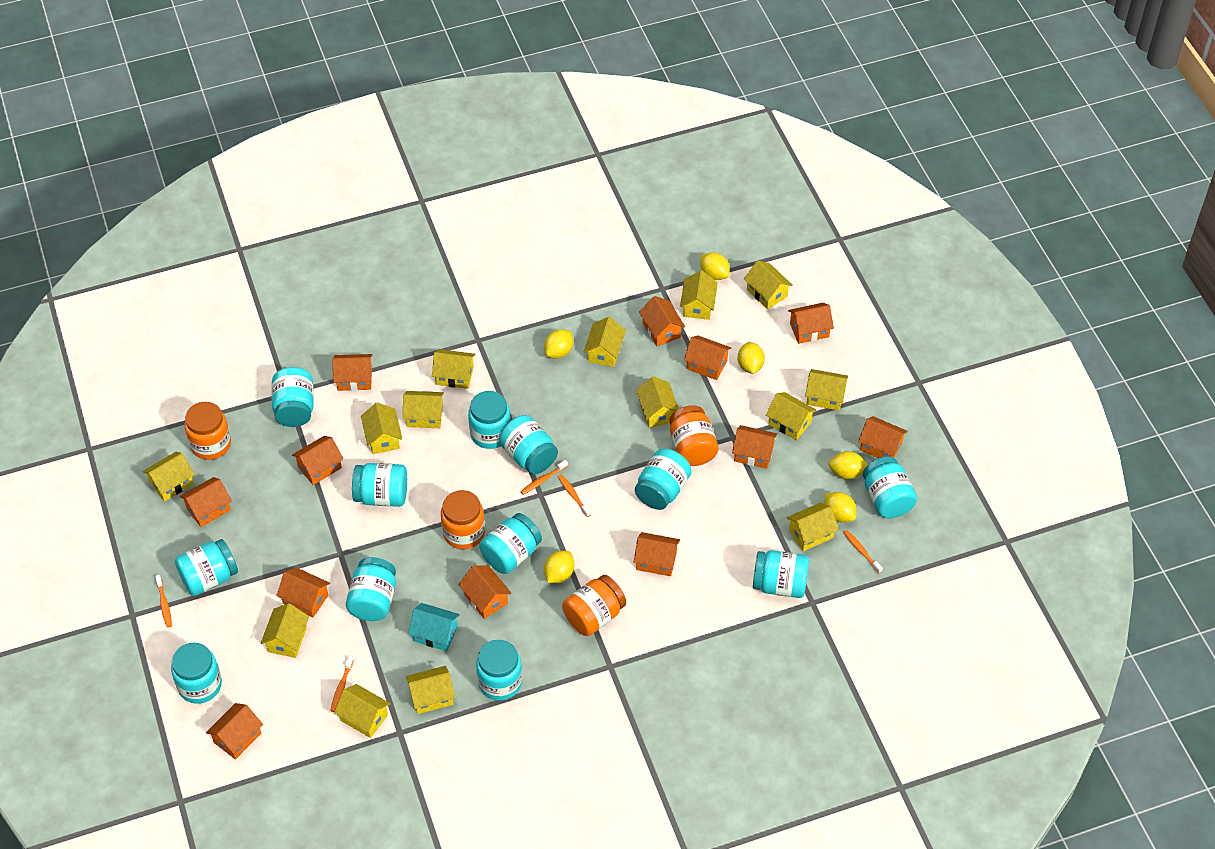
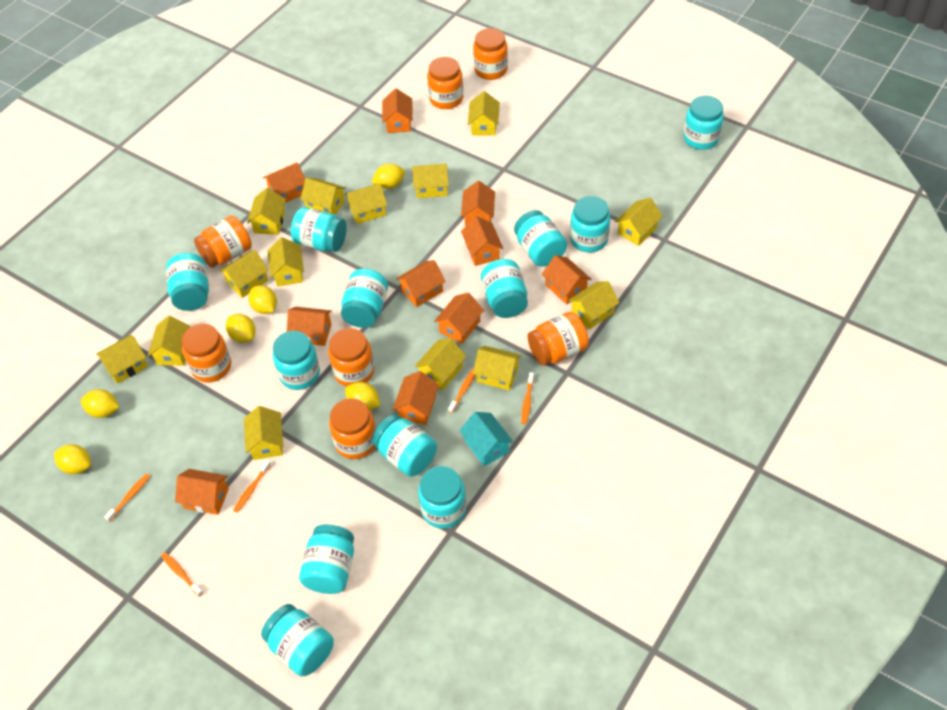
orange house: 12 -> 10
orange jar: 4 -> 7

